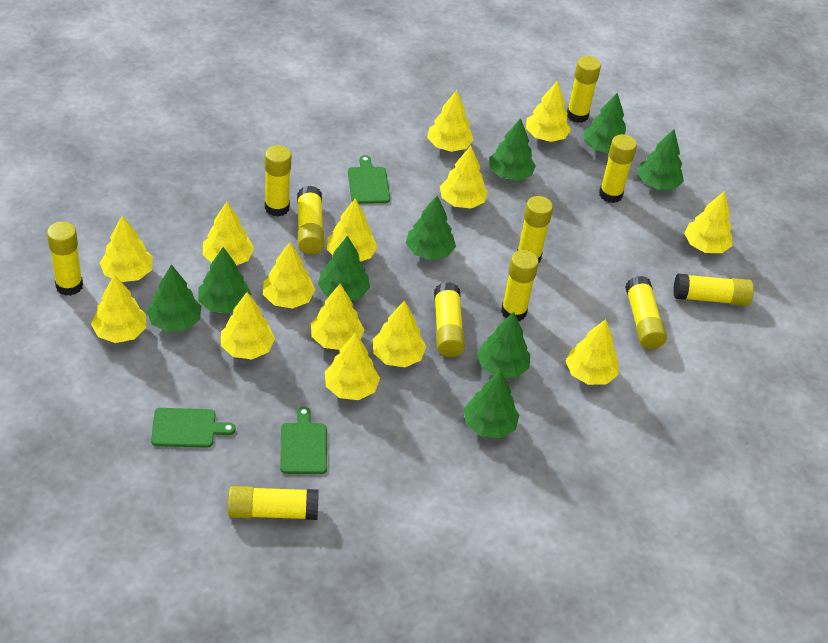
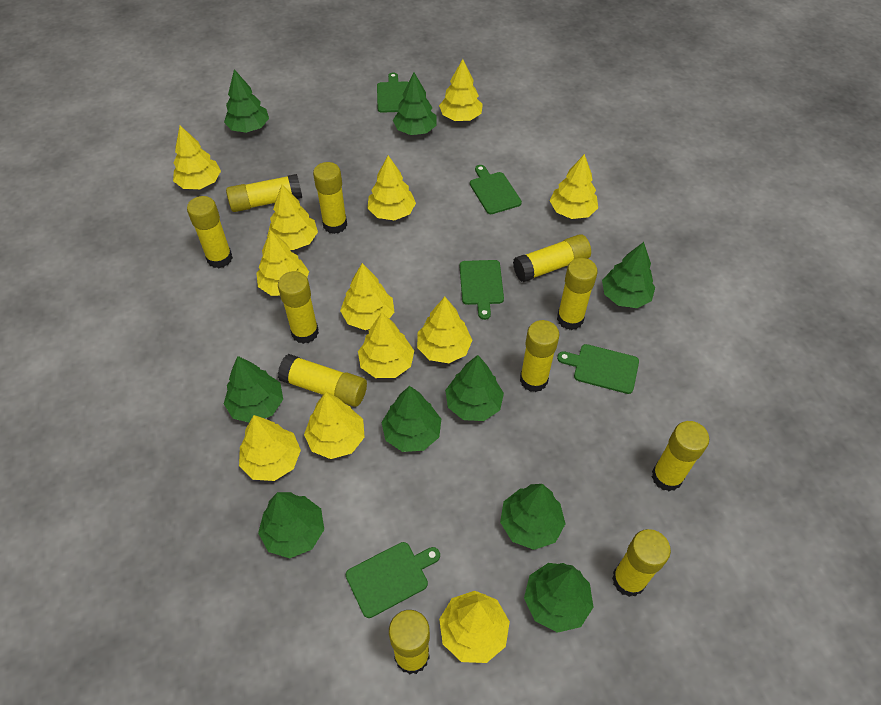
green cutting board: 3 -> 5
yellow tree: 14 -> 12

